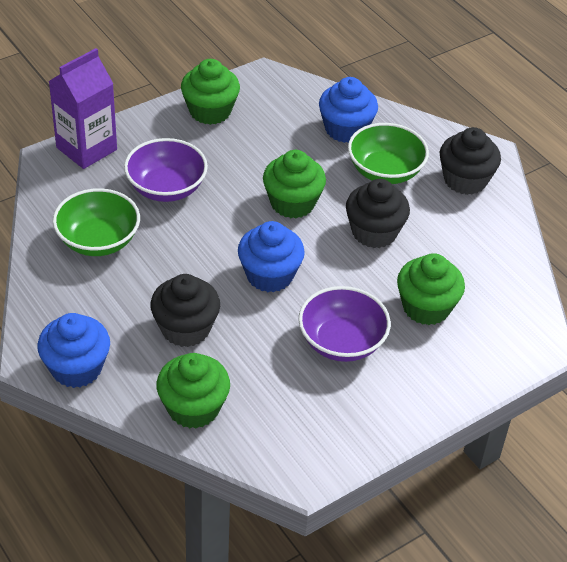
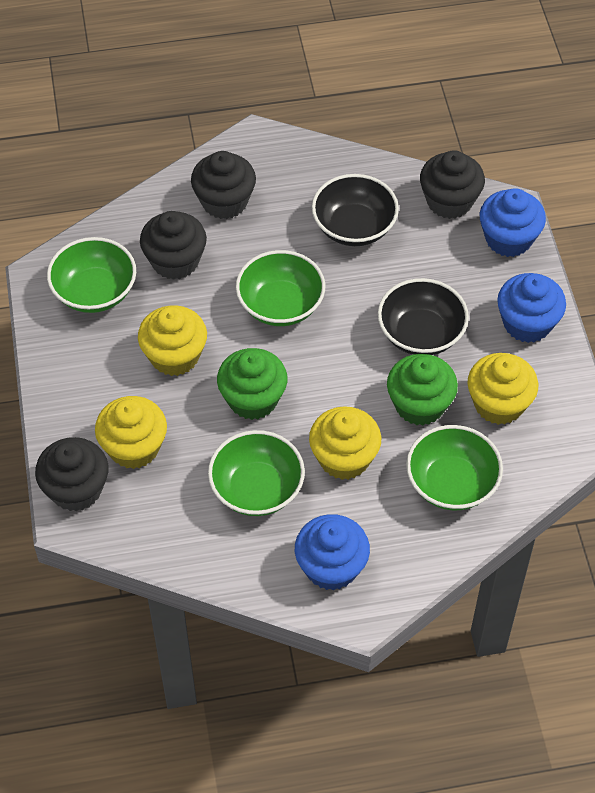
black bowl: 0 -> 2
black cupcake: 3 -> 4
green bowl: 2 -> 4
green cupcake: 4 -> 2
purple bowl: 2 -> 0
purple carton: 1 -> 0
yellow cupcake: 0 -> 4

